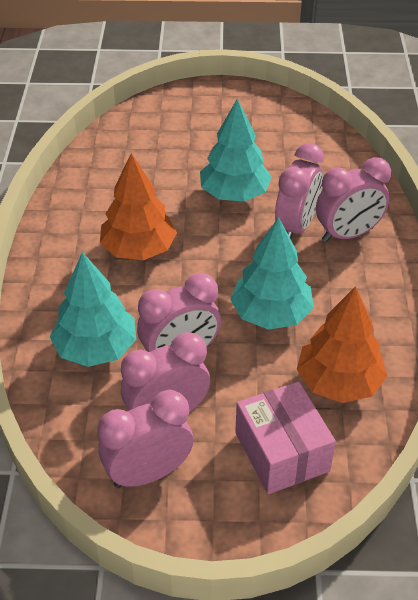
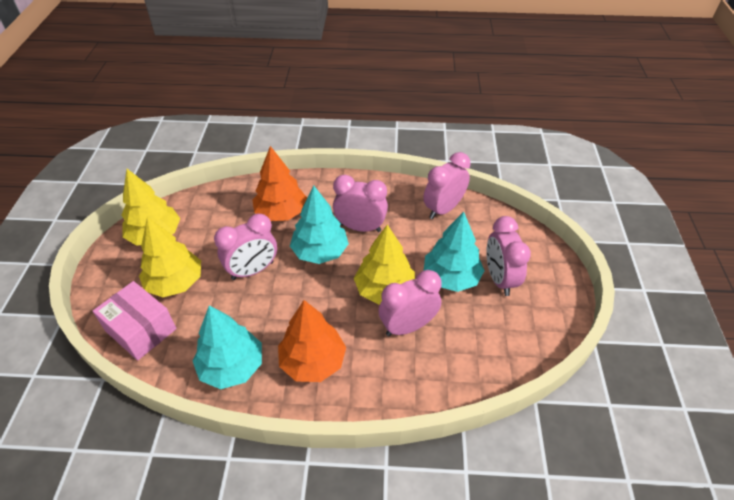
yellow tree: 0 -> 3

